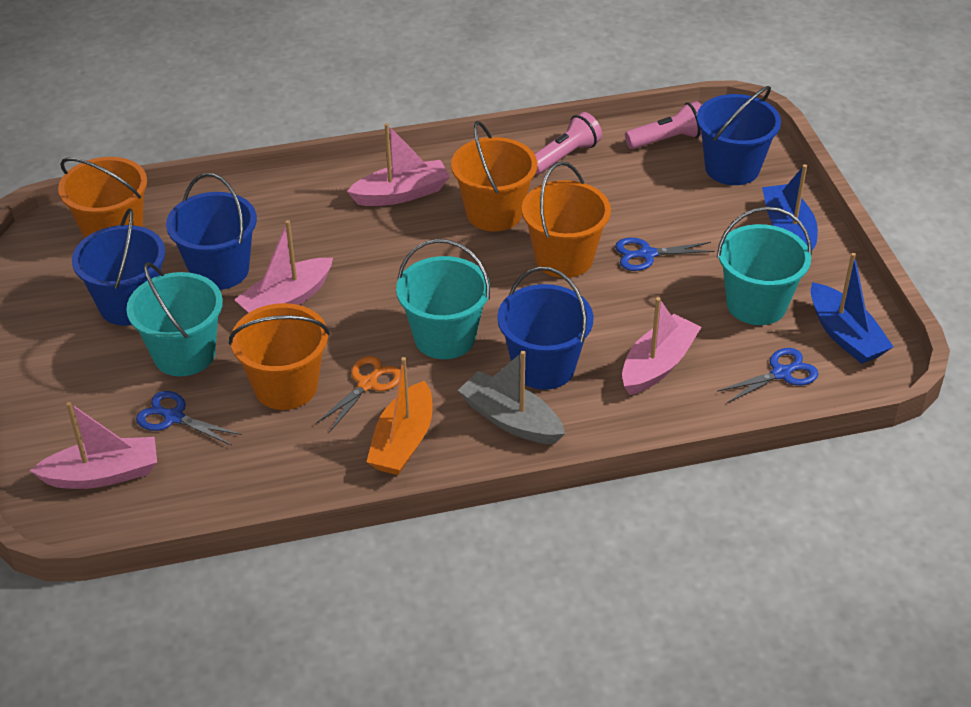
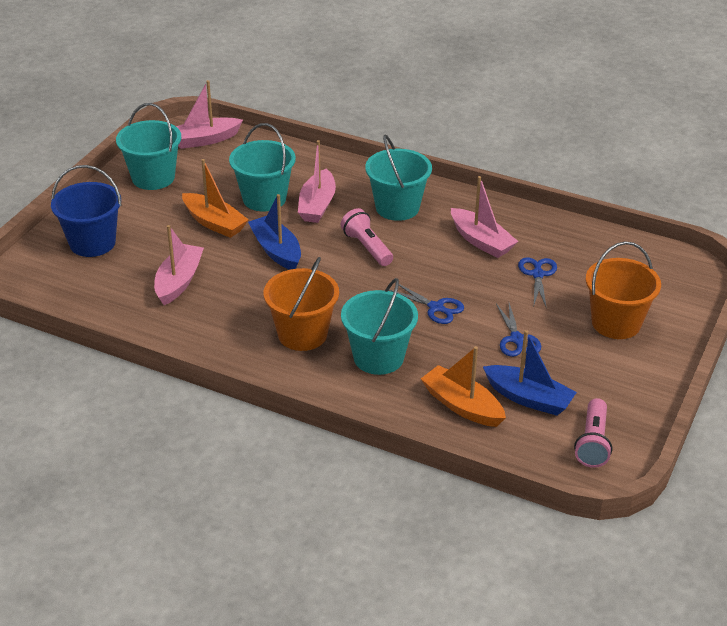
blue bucket: 4 -> 1
grey boat: 1 -> 0
orange boat: 1 -> 2
orange bucket: 4 -> 2
orange scissors: 1 -> 0
turquoise bucket: 3 -> 4

